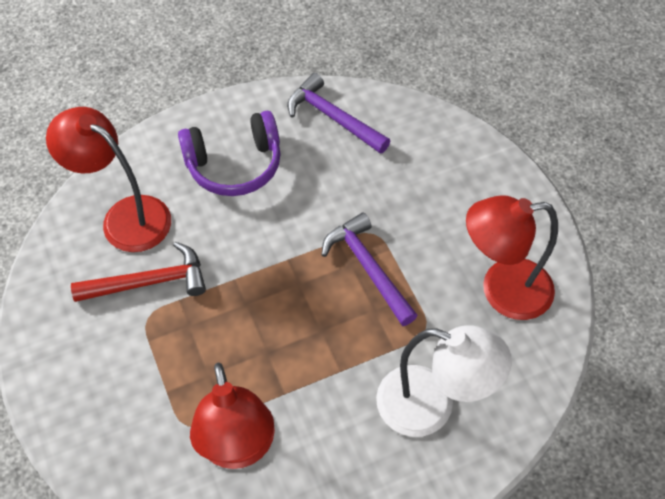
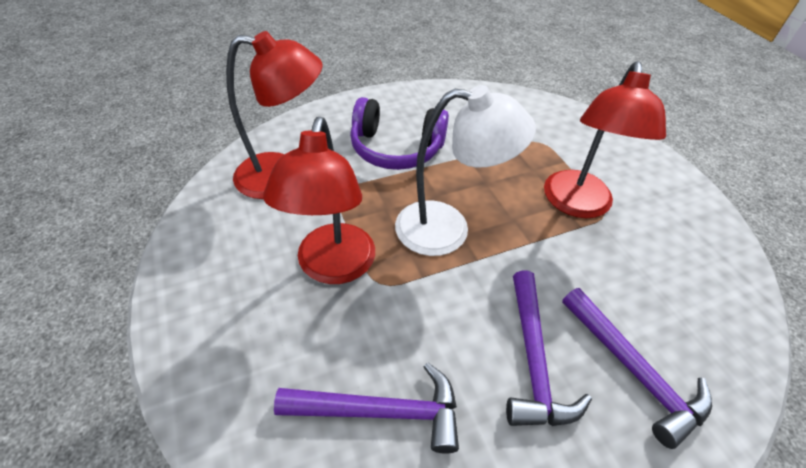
purple hammer: 2 -> 3
red hammer: 1 -> 0

